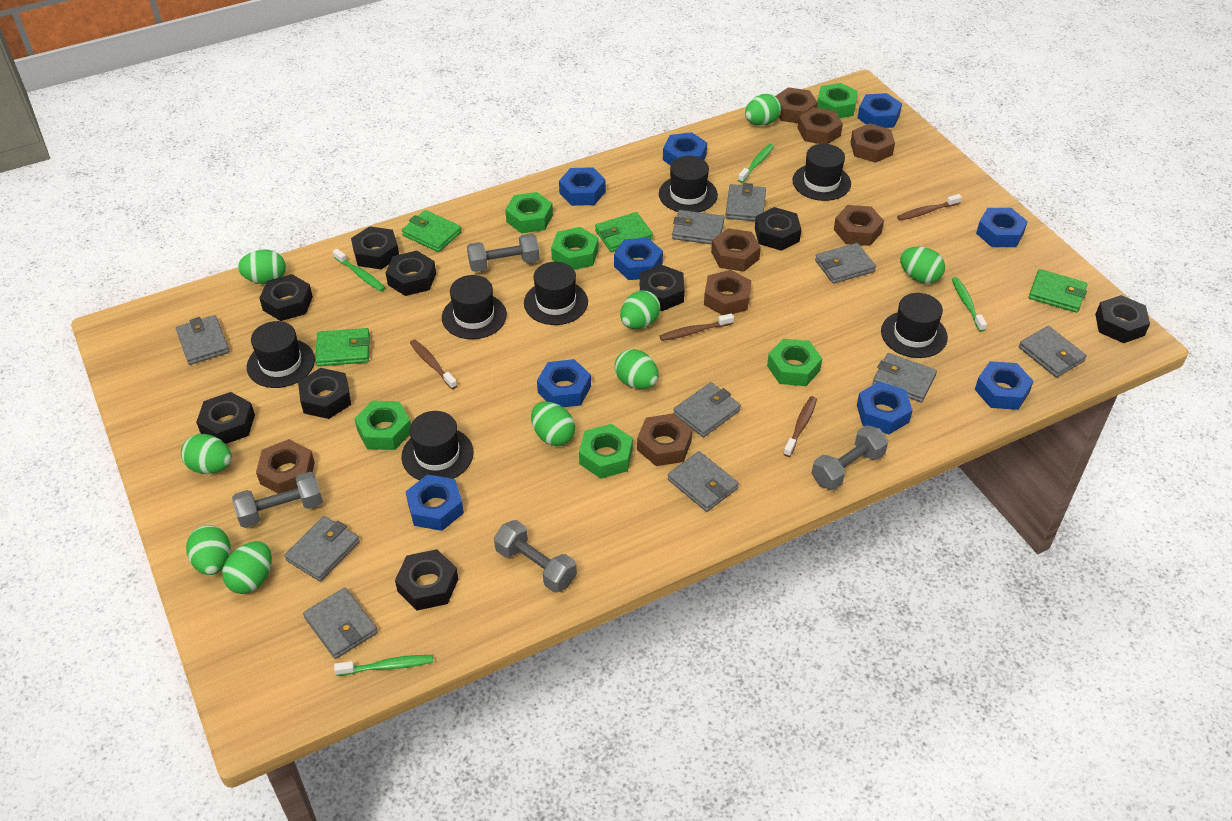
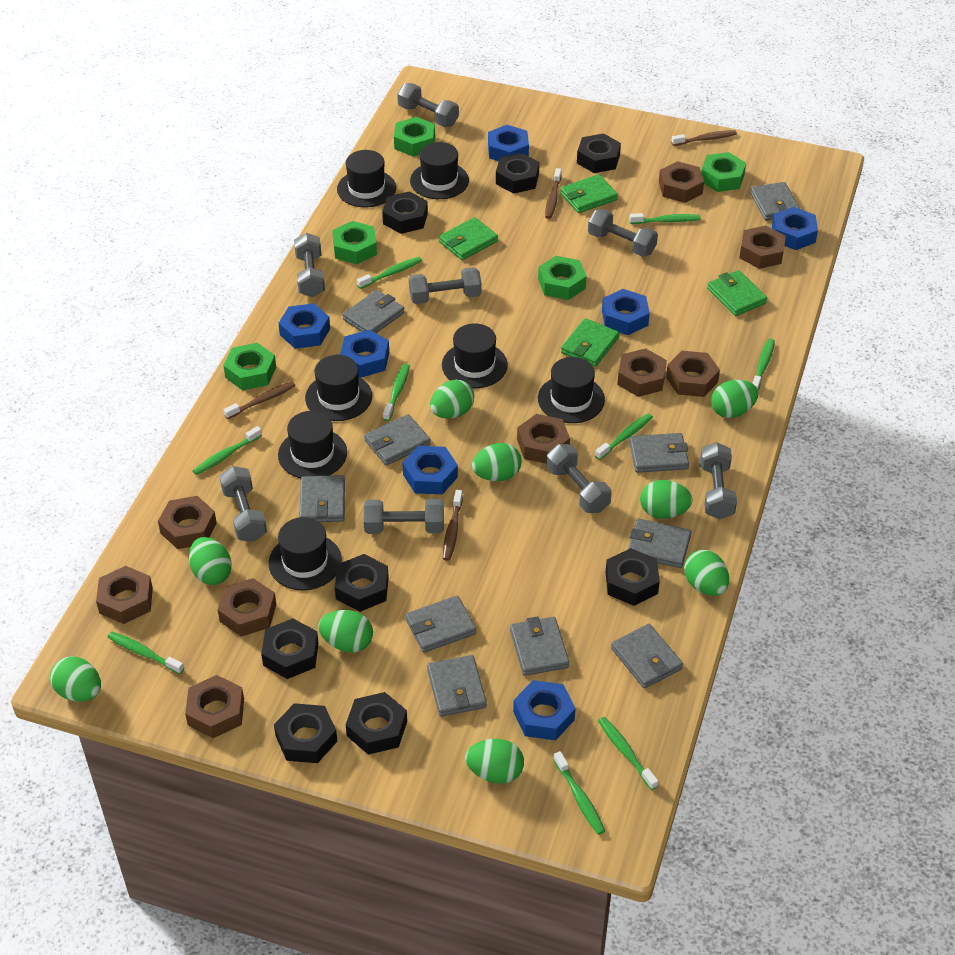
black nut: 9 -> 8
blue nut: 9 -> 7
brown nut: 8 -> 9
green nut: 6 -> 5
green toothbrush: 4 -> 9
grey dumbbell: 4 -> 8

